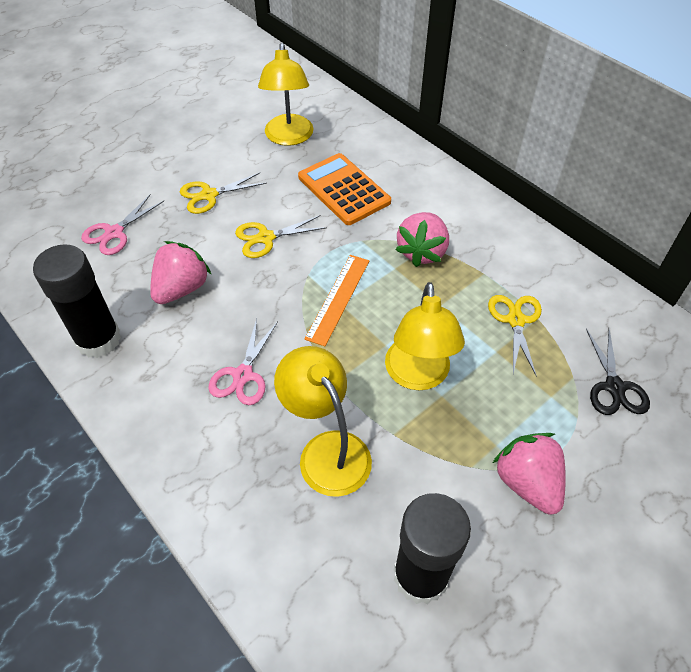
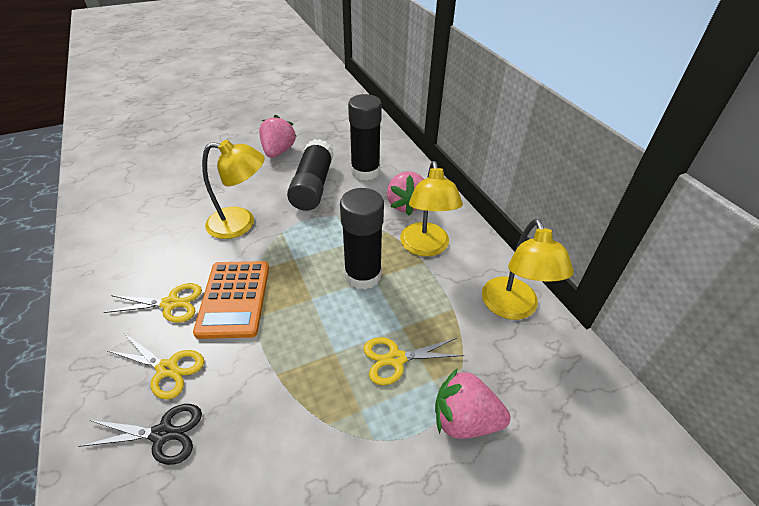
black glue stick: 2 -> 3
orange ruler: 1 -> 0
pink scissors: 2 -> 0

